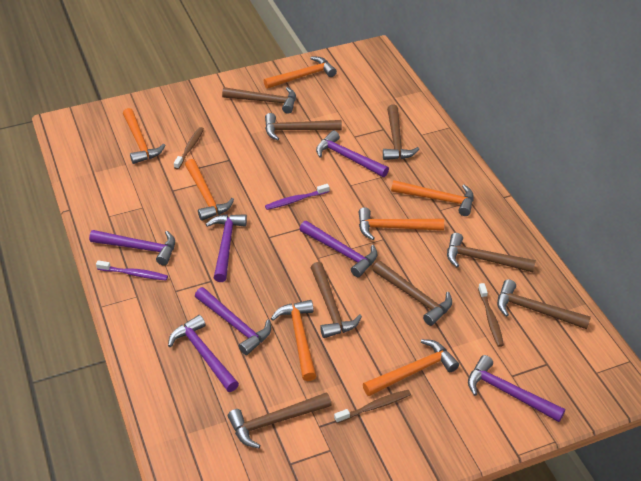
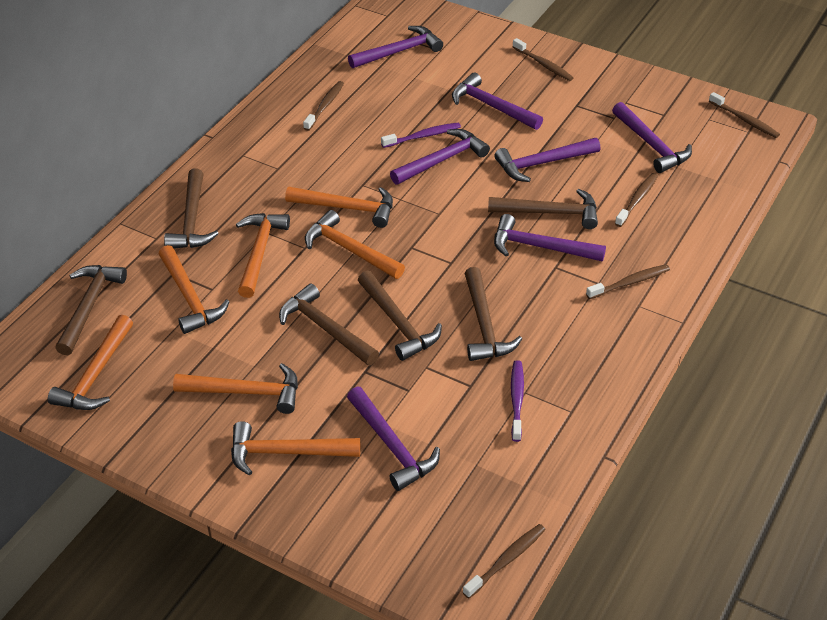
brown hammer: 8 -> 6
brown toothbrush: 3 -> 6

